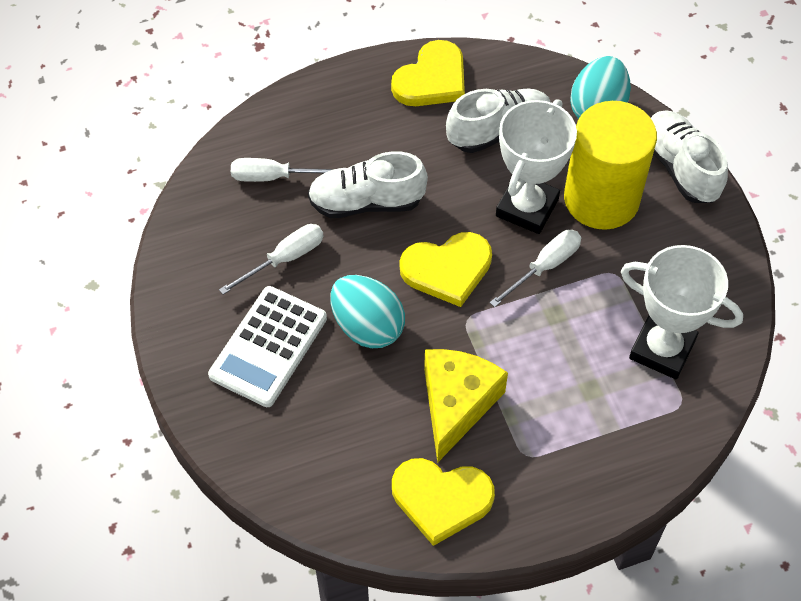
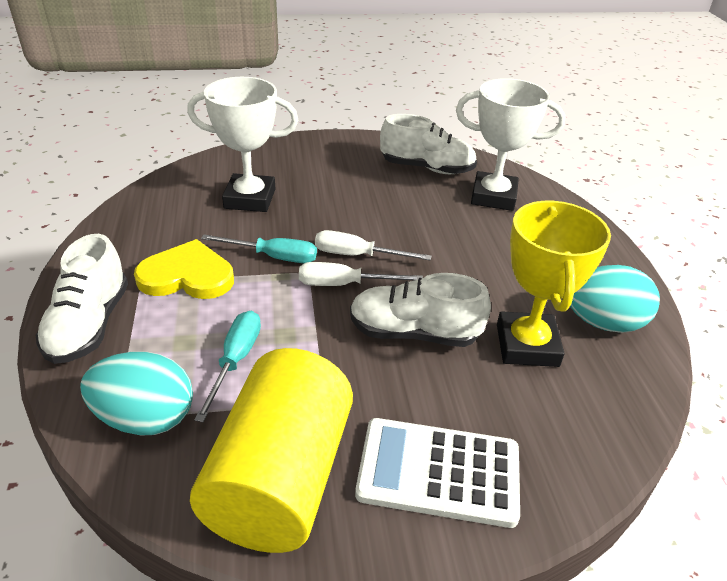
turquoise screwdriver: 0 -> 2
white screwdriver: 3 -> 2
yellow cheese: 1 -> 0
yellow heart: 3 -> 1
yellow trophy: 0 -> 1

